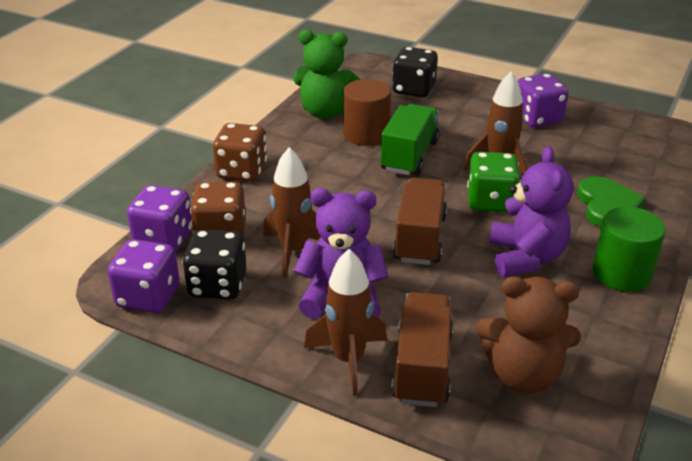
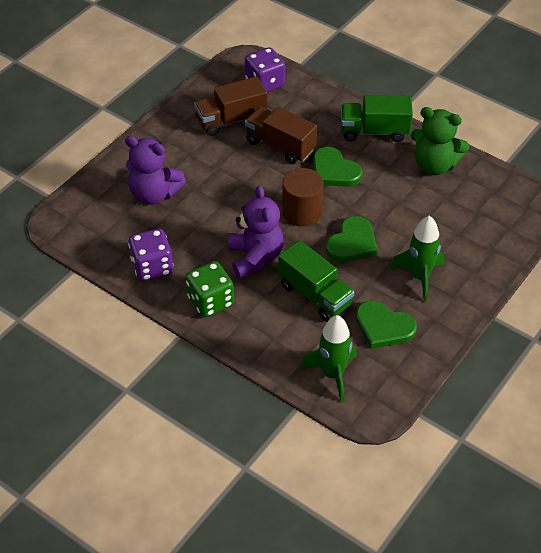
black dice: 2 -> 0
brown dice: 2 -> 0
brown rocket: 3 -> 0
brown teddy bear: 1 -> 0
green cylinder: 1 -> 0
green heart: 1 -> 3
green rocket: 0 -> 2
green truck: 1 -> 2
purple dice: 3 -> 2

